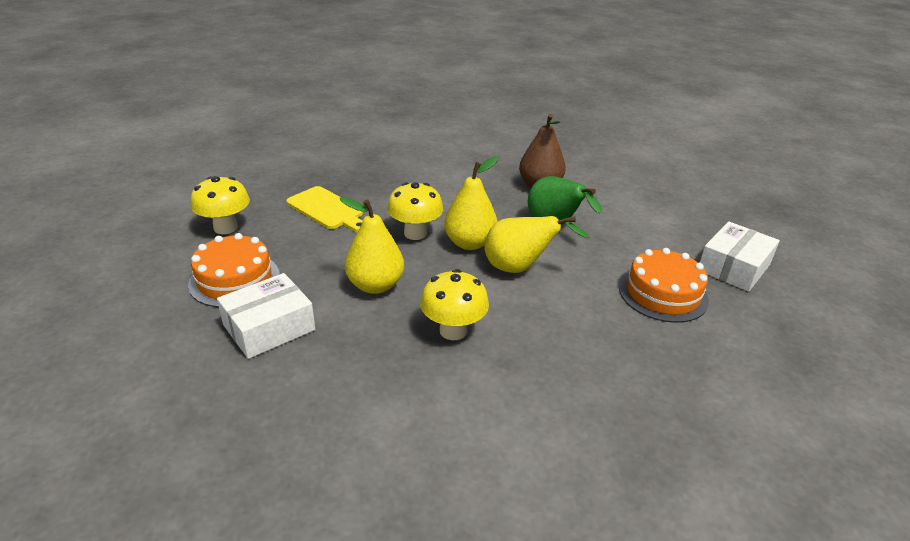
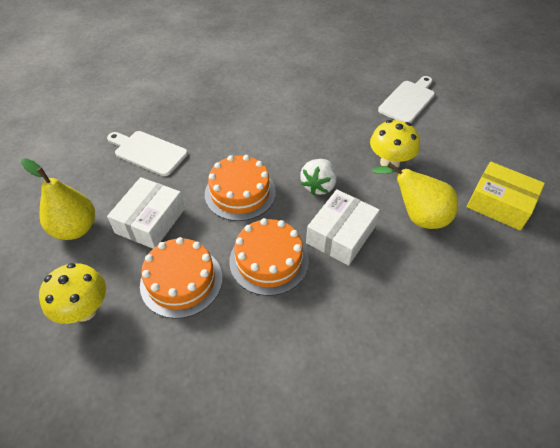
brown pear: 1 -> 0
green pear: 1 -> 0
orange cake: 2 -> 3
white cutting board: 0 -> 2
white strawberry: 0 -> 1
yellow box: 0 -> 1
yellow cutting board: 1 -> 0
yellow mushroom: 3 -> 2
yellow pear: 3 -> 2

